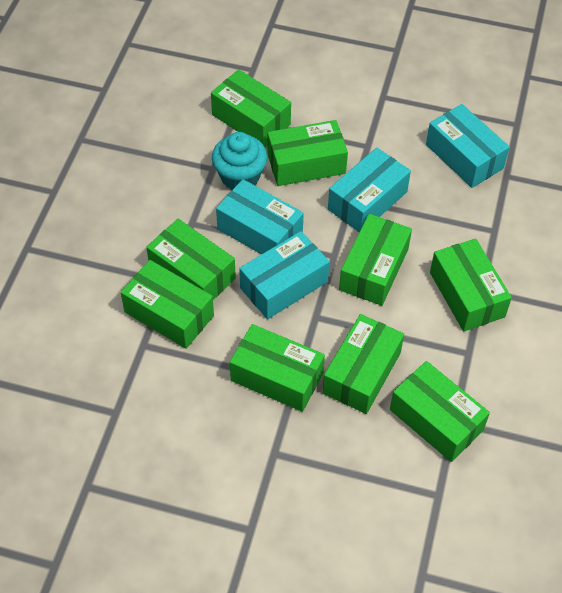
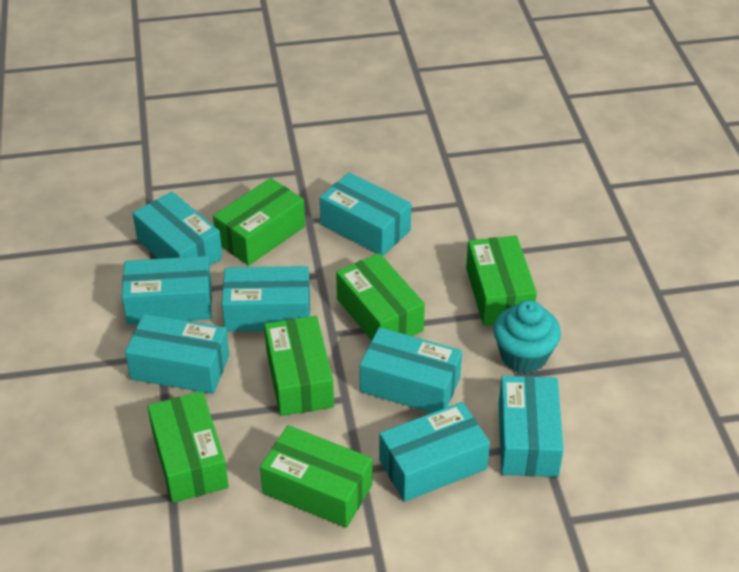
green box: 9 -> 6
turquoise box: 4 -> 8

